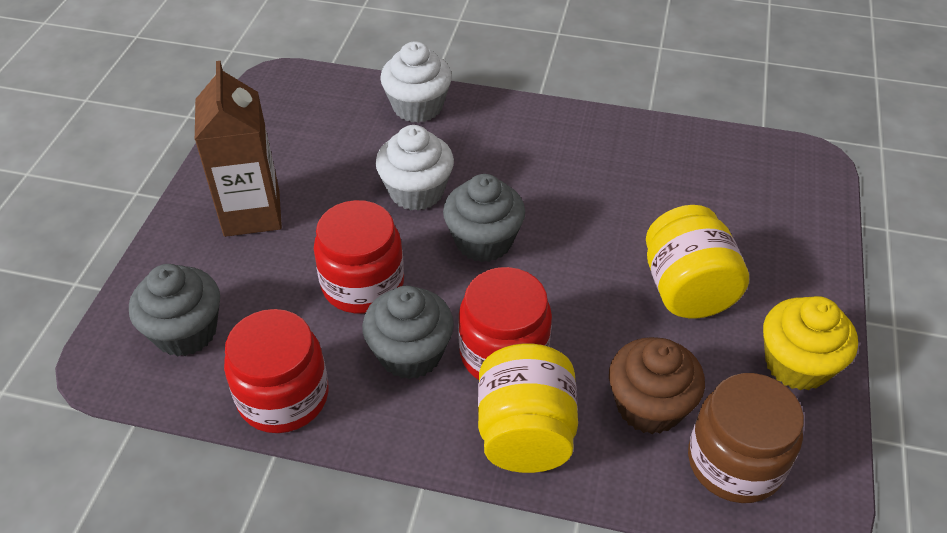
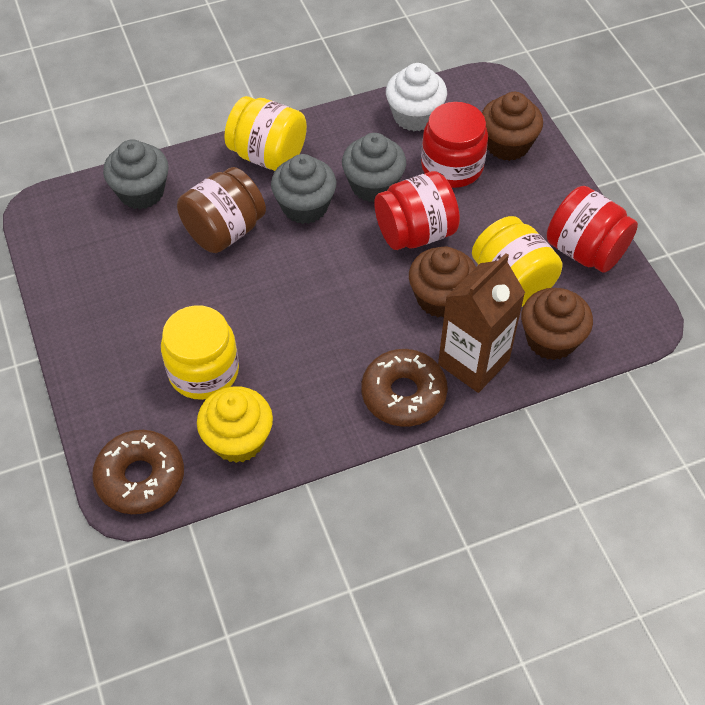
brown cupcake: 1 -> 3
brown donut: 0 -> 2
white cupcake: 2 -> 1
yellow jar: 2 -> 3

